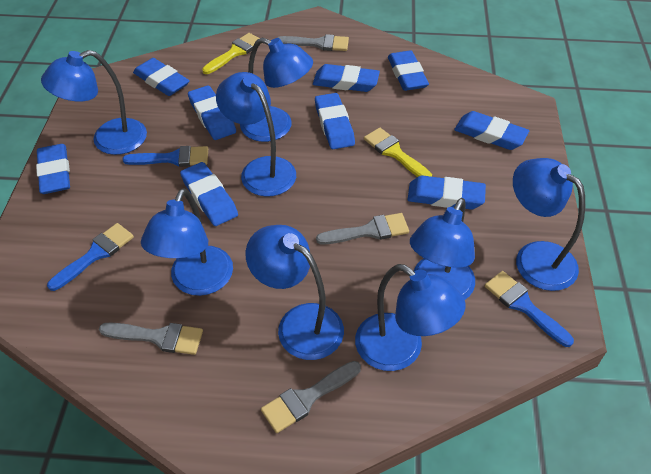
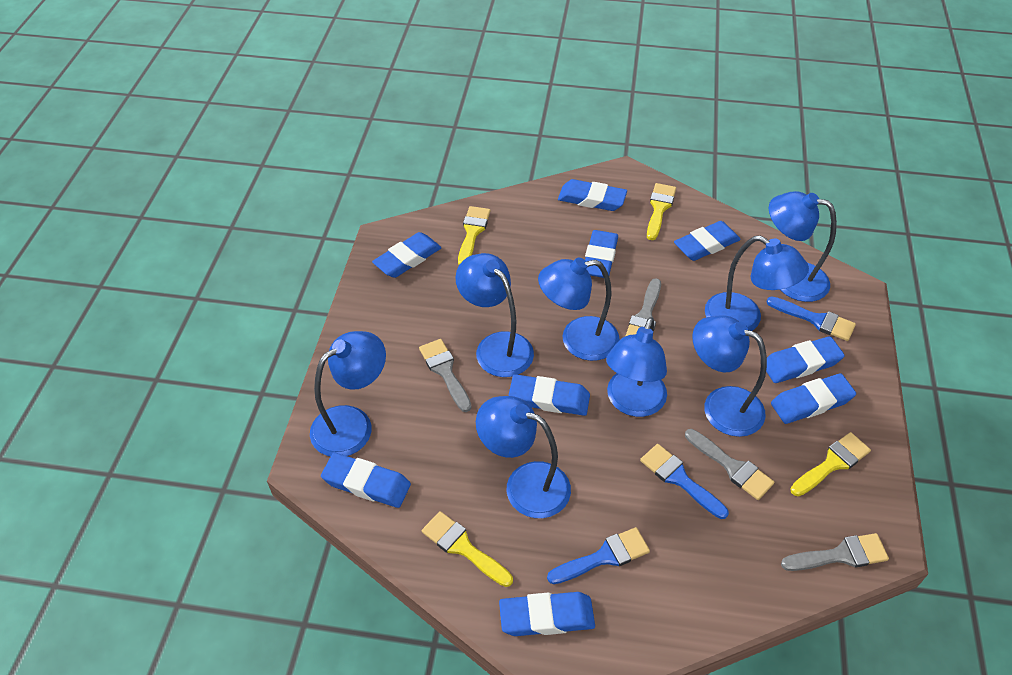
yellow brush: 2 -> 4

